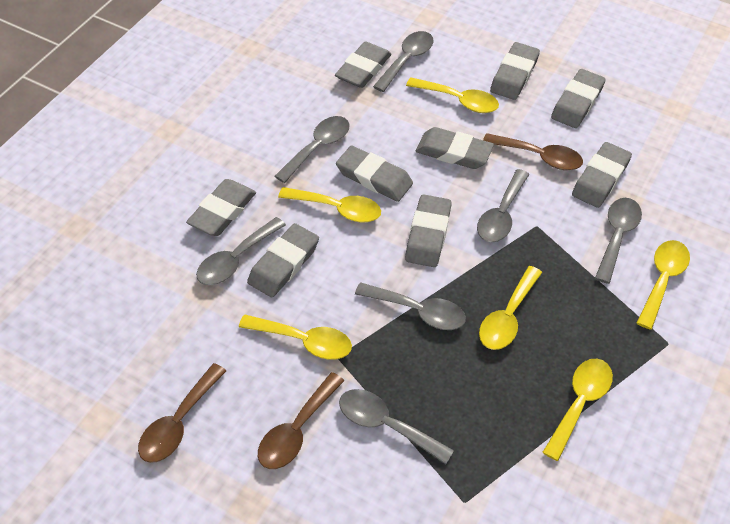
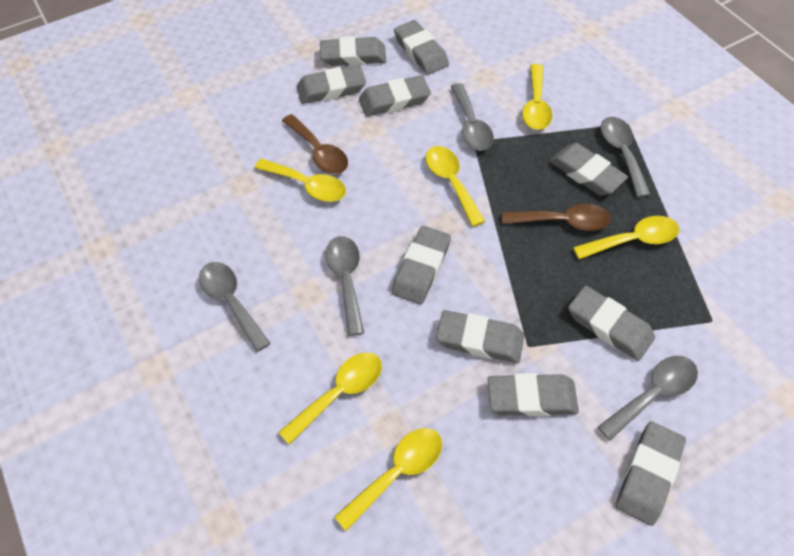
brown spoon: 3 -> 2
grey eraser: 9 -> 10
grey spoon: 7 -> 5

